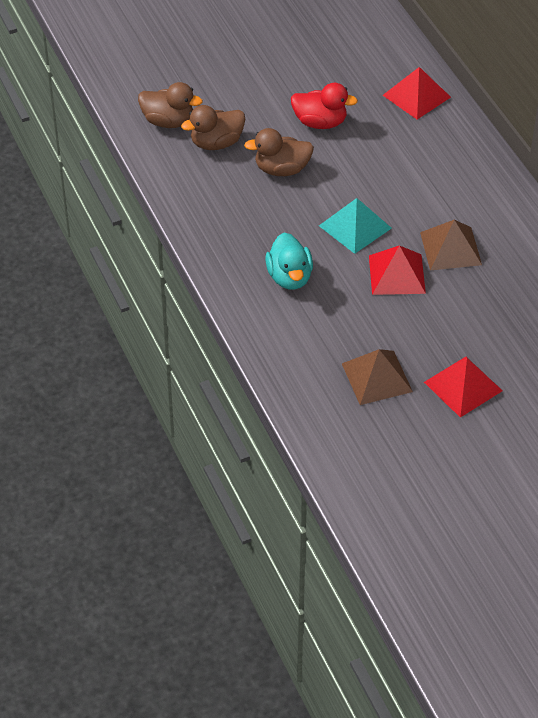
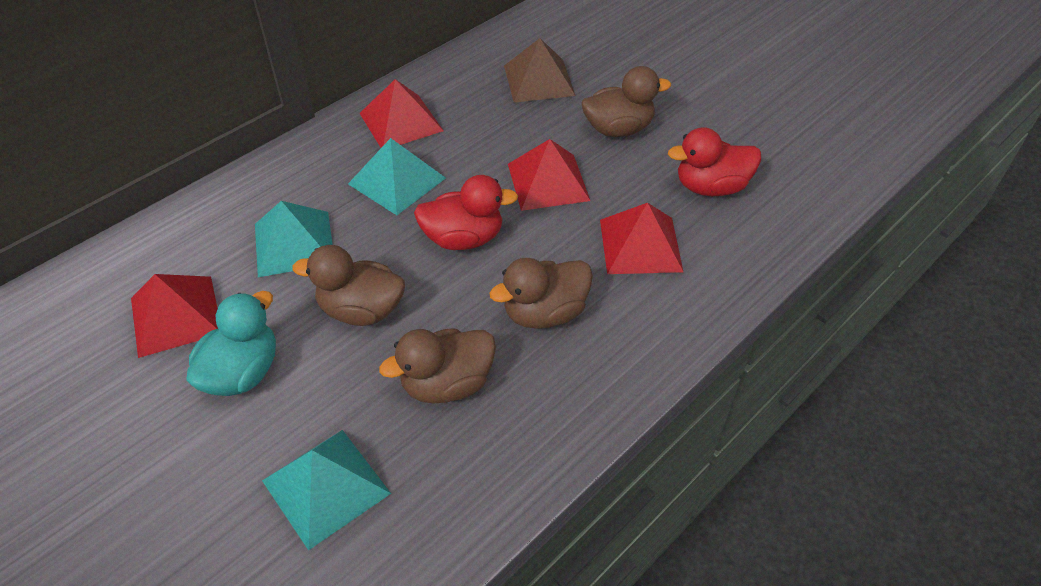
brown duck: 3 -> 4
brown pyramid: 2 -> 1
red duck: 1 -> 2
red pyramid: 3 -> 4
turquoise pyramid: 1 -> 3

